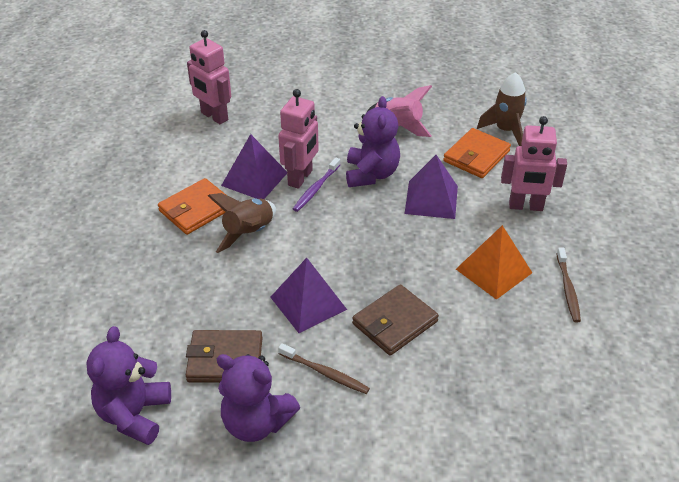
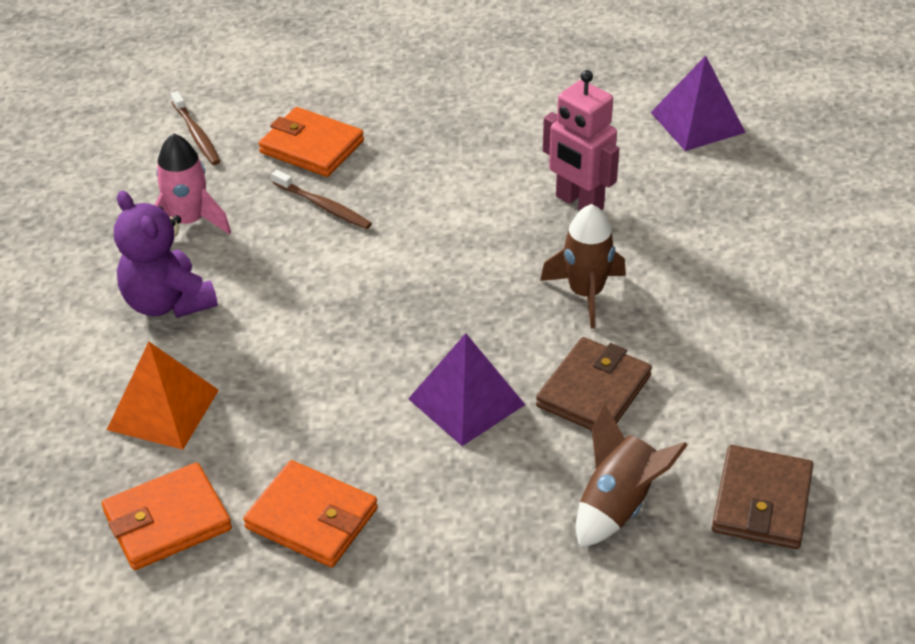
orange wallet: 2 -> 3
pink robot: 3 -> 1
purple pyramid: 3 -> 2
purple teddy bear: 3 -> 1
purple toothbrush: 1 -> 0

